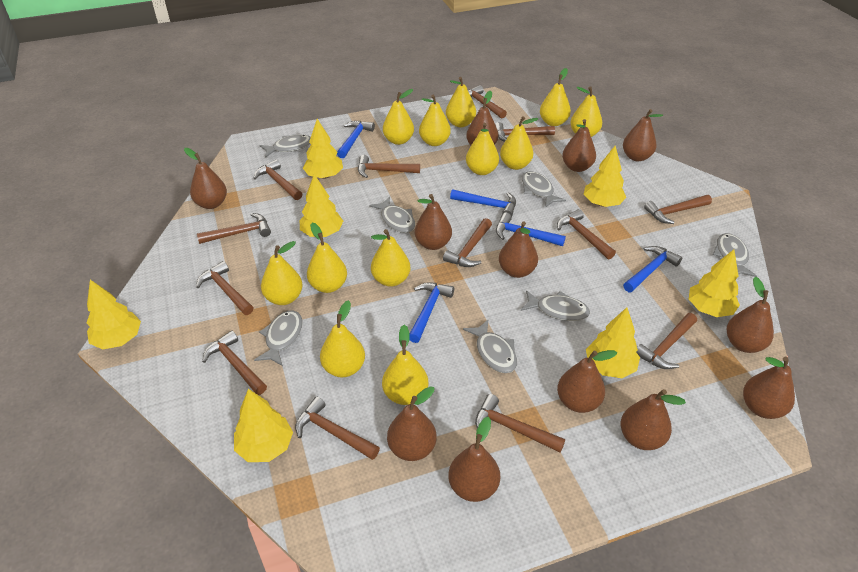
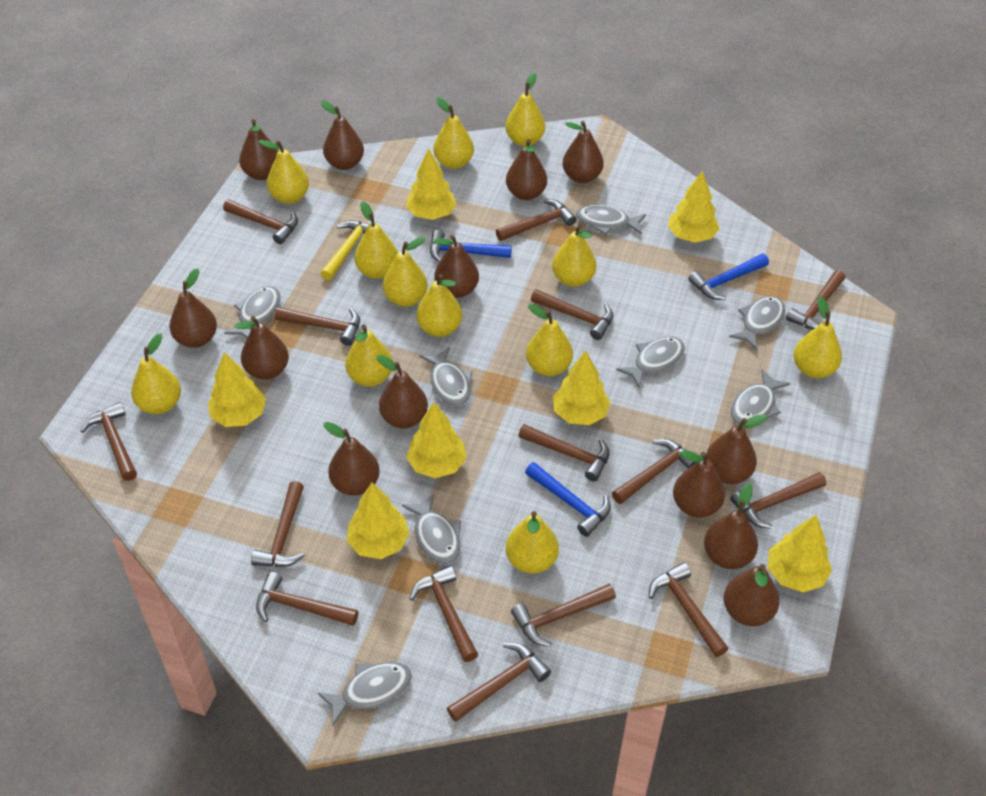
blue hammer: 5 -> 3
brown hammer: 13 -> 15
brown pear: 12 -> 13
grey fish: 7 -> 8
yellow hammer: 0 -> 1

